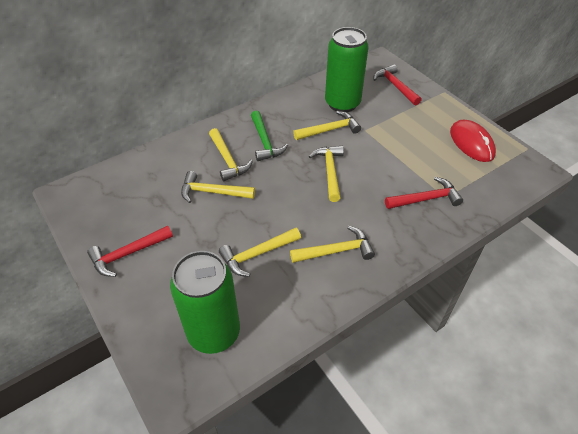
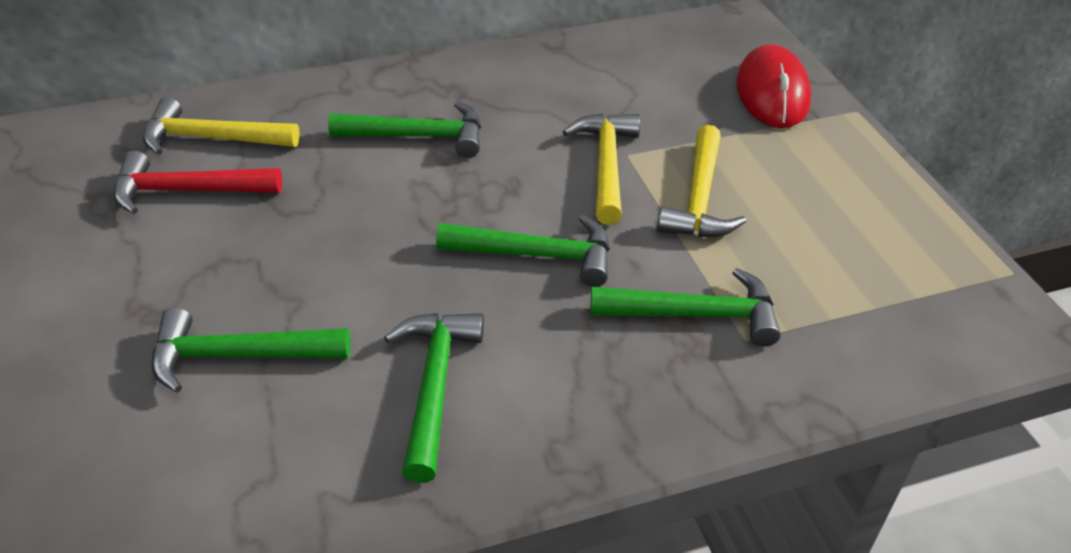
green can: 2 -> 0
green hammer: 1 -> 5
red hammer: 3 -> 1
yellow hammer: 6 -> 3

